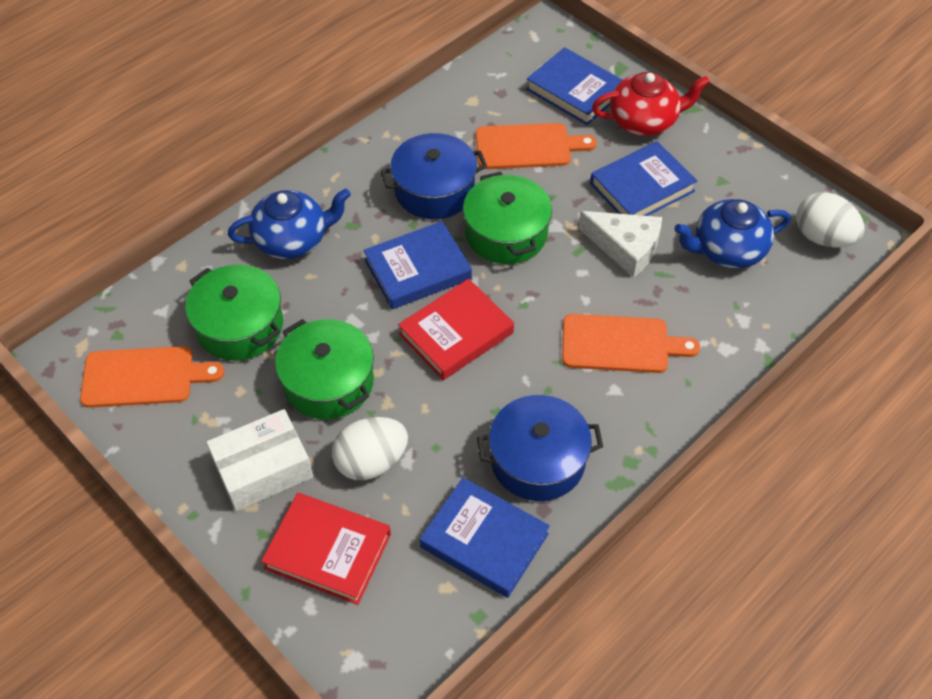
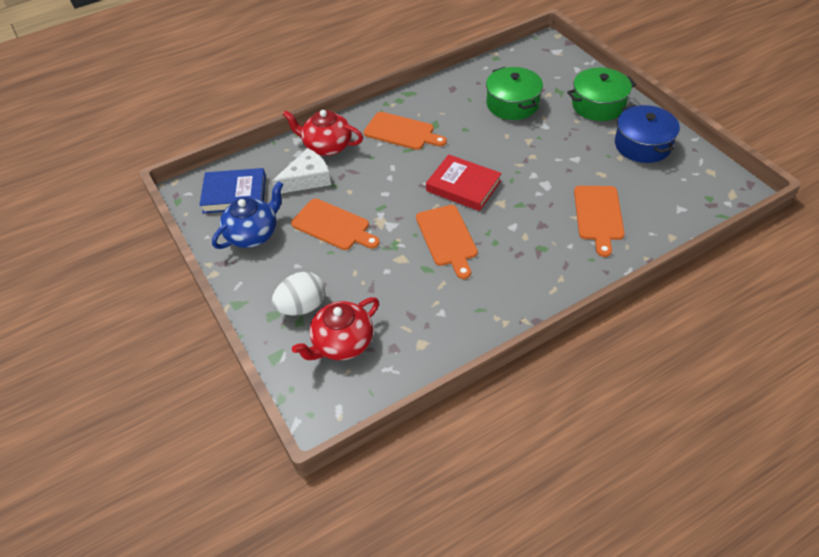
blue book: 4 -> 1
blue pot: 2 -> 1
blue teapot: 2 -> 1
green pot: 3 -> 2
orange cutting board: 3 -> 4
red book: 2 -> 1
red teapot: 1 -> 2
white box: 1 -> 0
white egg: 2 -> 1

